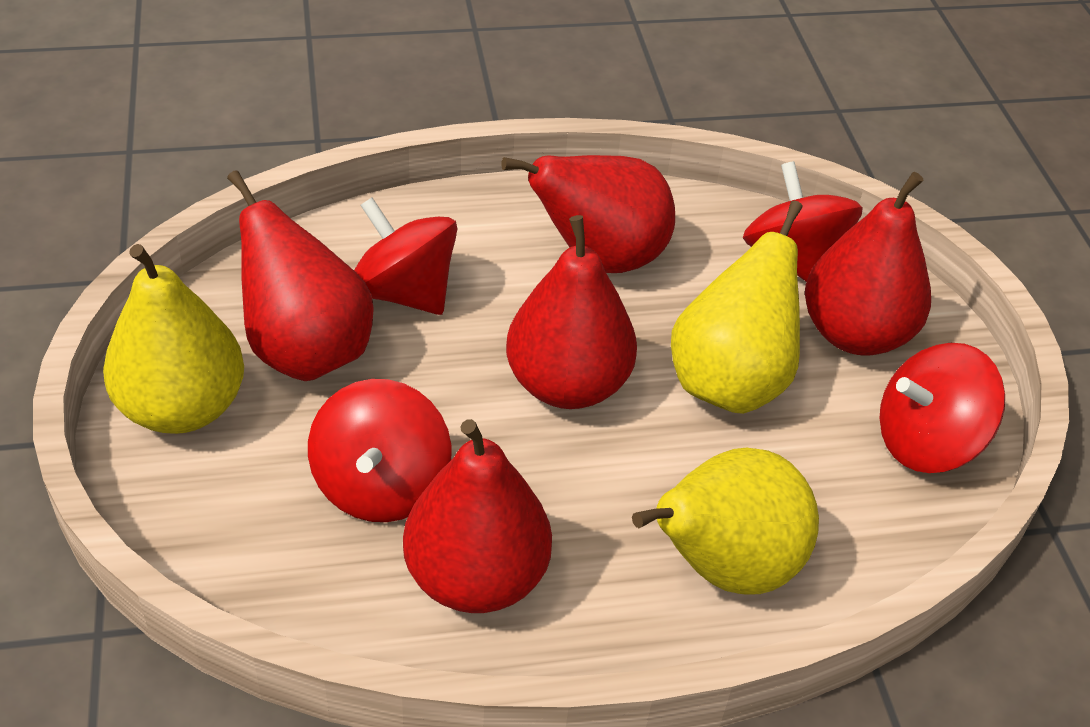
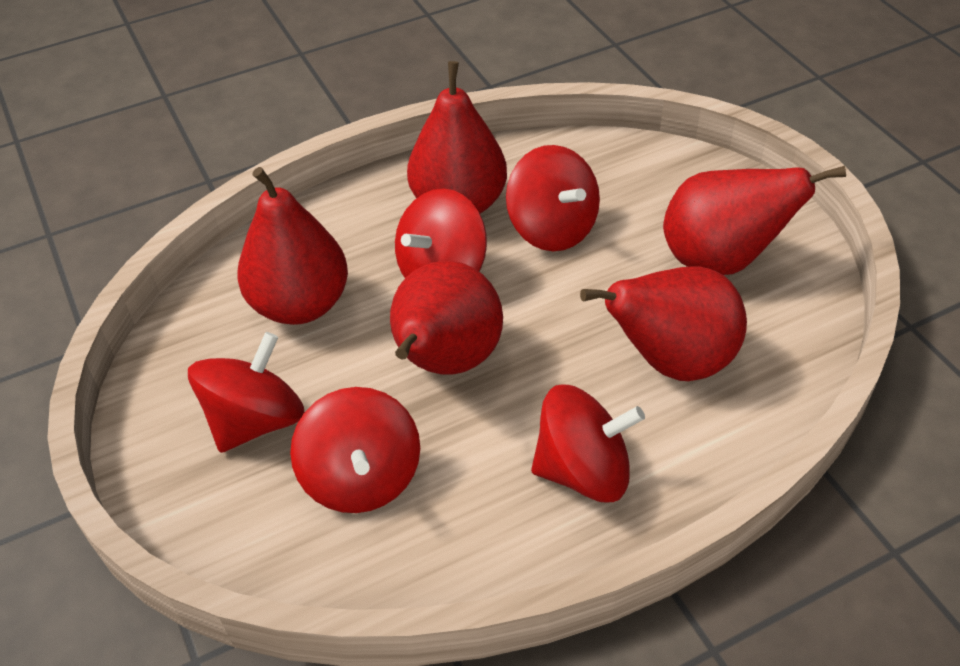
red spinning top: 4 -> 5
yellow pear: 3 -> 0

